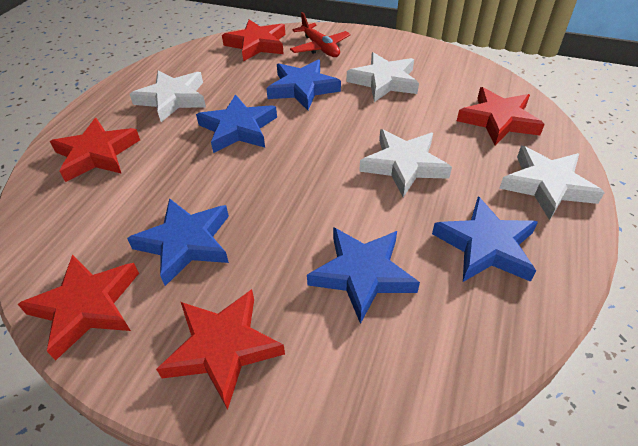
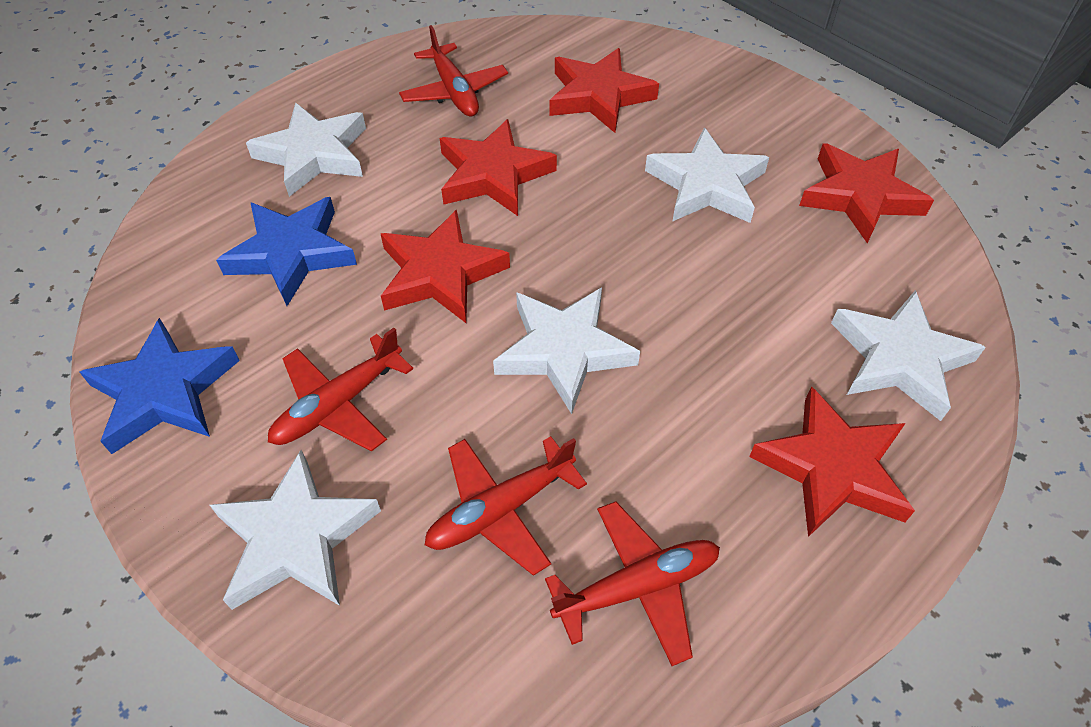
blue star: 5 -> 2
red plane: 1 -> 4
white star: 4 -> 5

